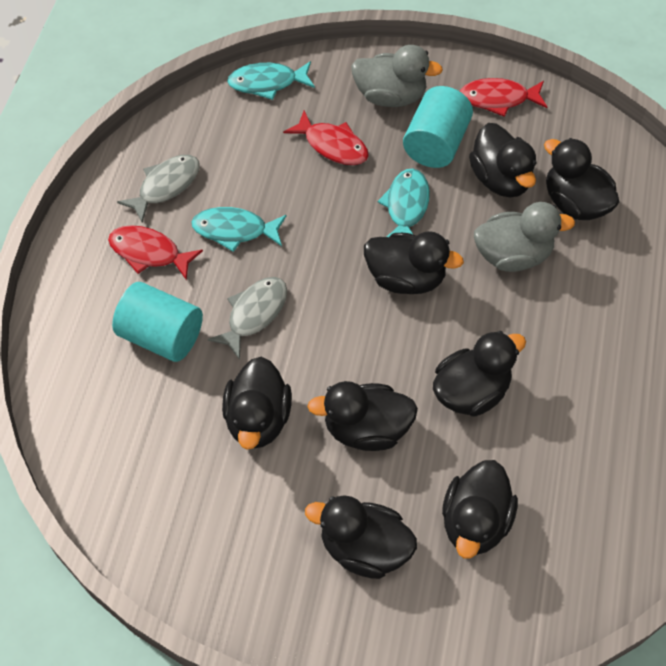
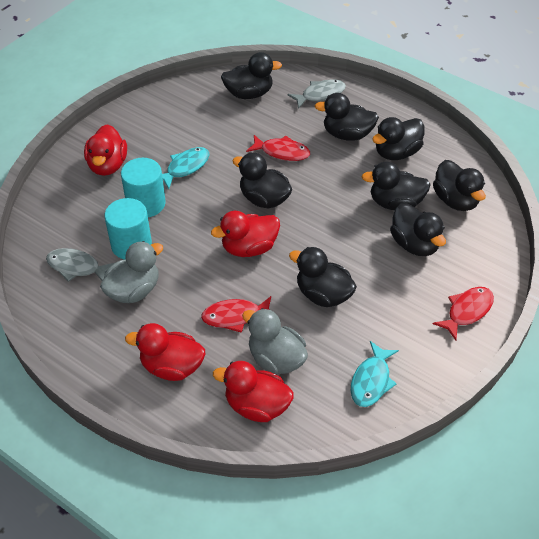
red duck: 0 -> 4
turquoise fish: 3 -> 2

